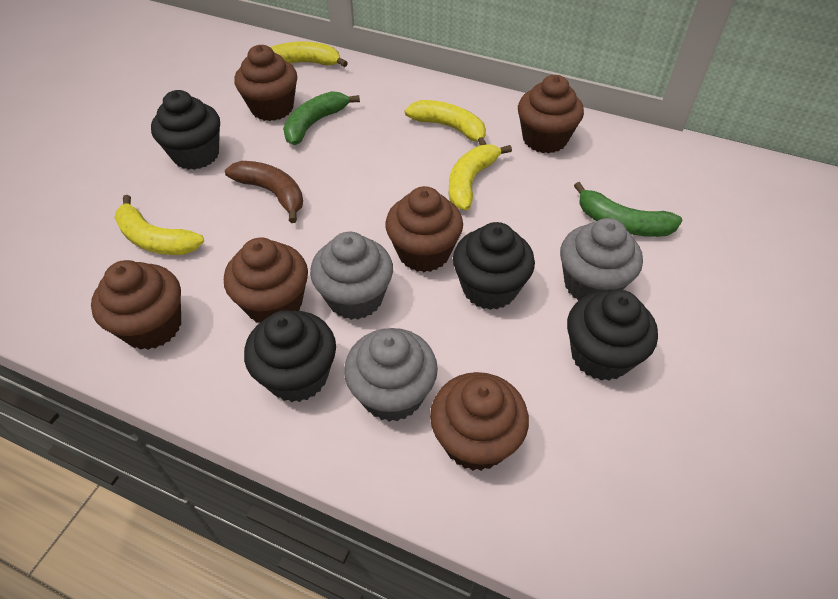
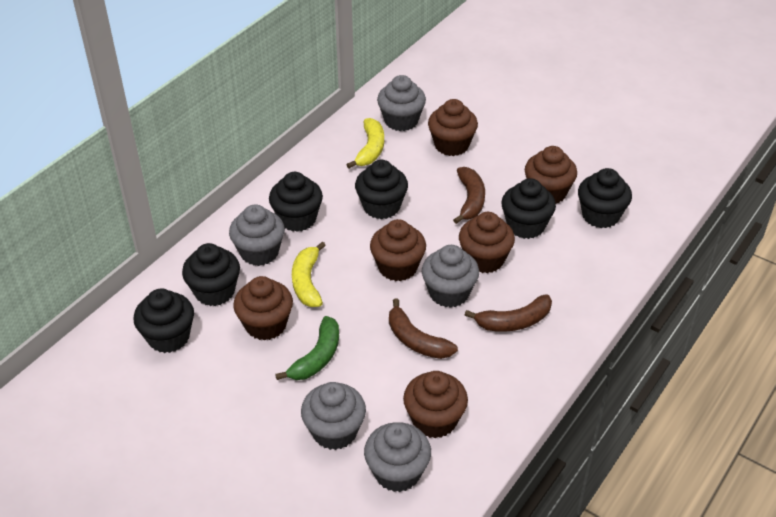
black cupcake: 4 -> 6
brown banana: 1 -> 3
green banana: 2 -> 1
grey cupcake: 3 -> 5
yellow banana: 4 -> 2

